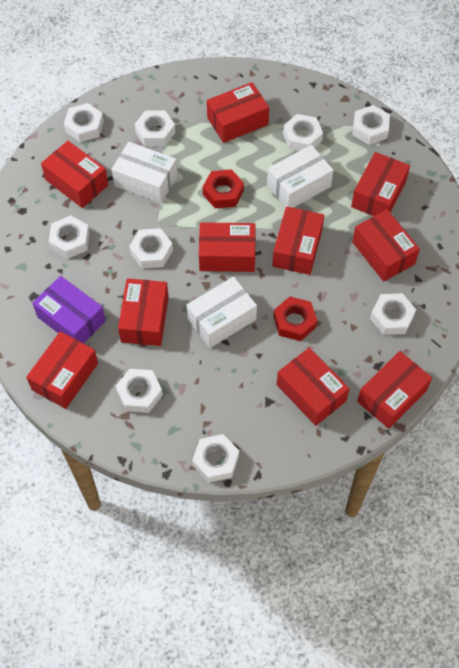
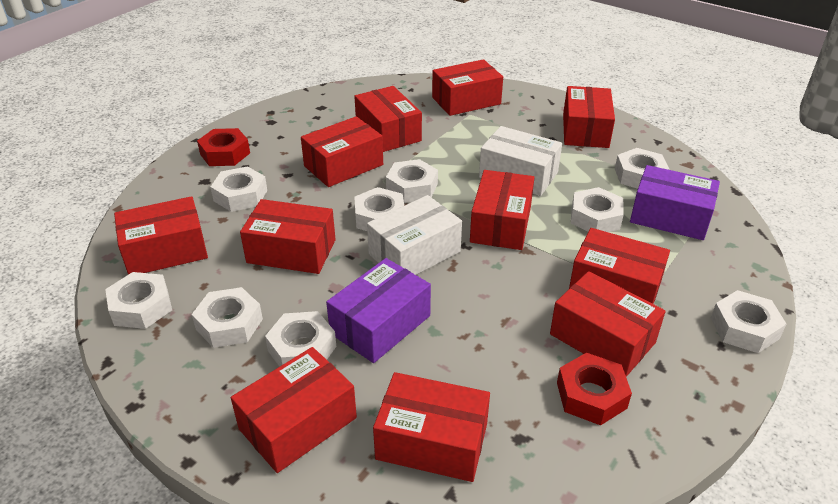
purple box: 1 -> 2
red box: 10 -> 11
white box: 3 -> 2

